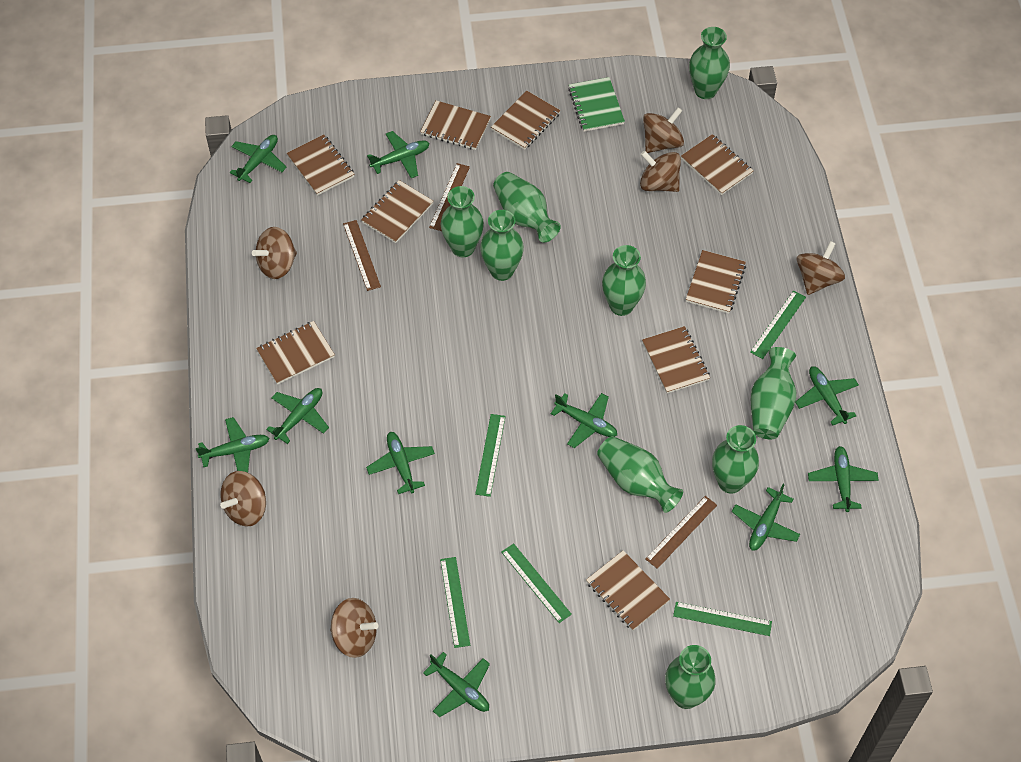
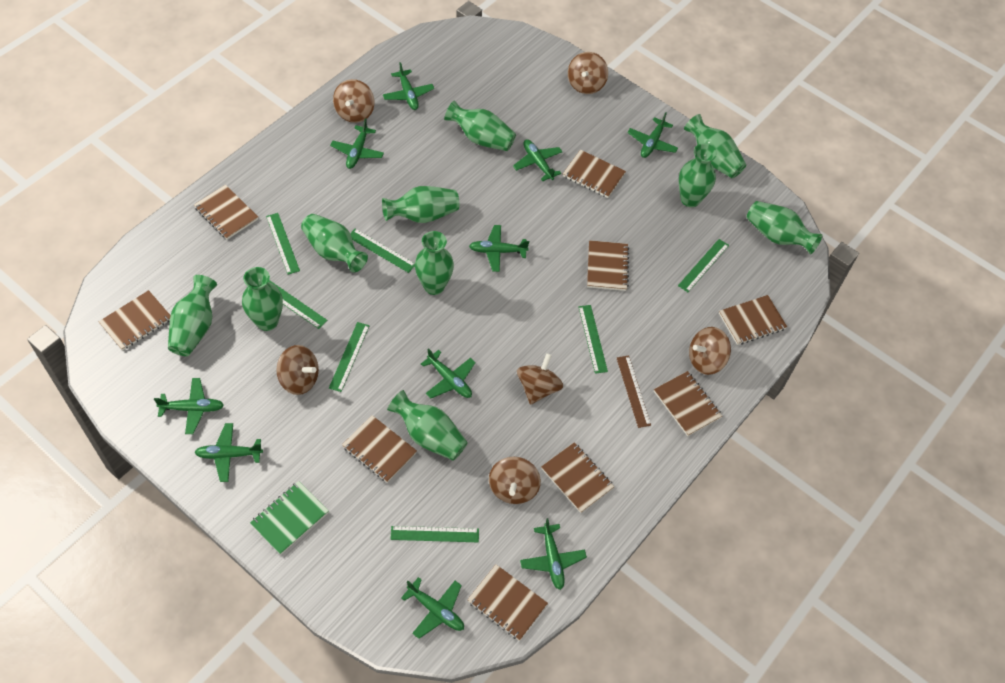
brown ruler: 3 -> 1
green ruler: 5 -> 7
green vase: 9 -> 10

